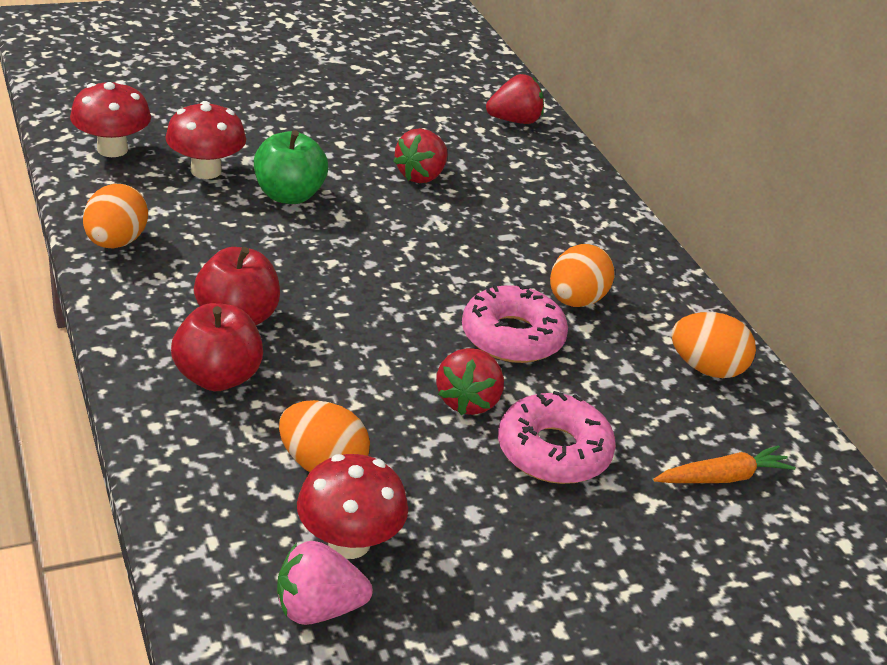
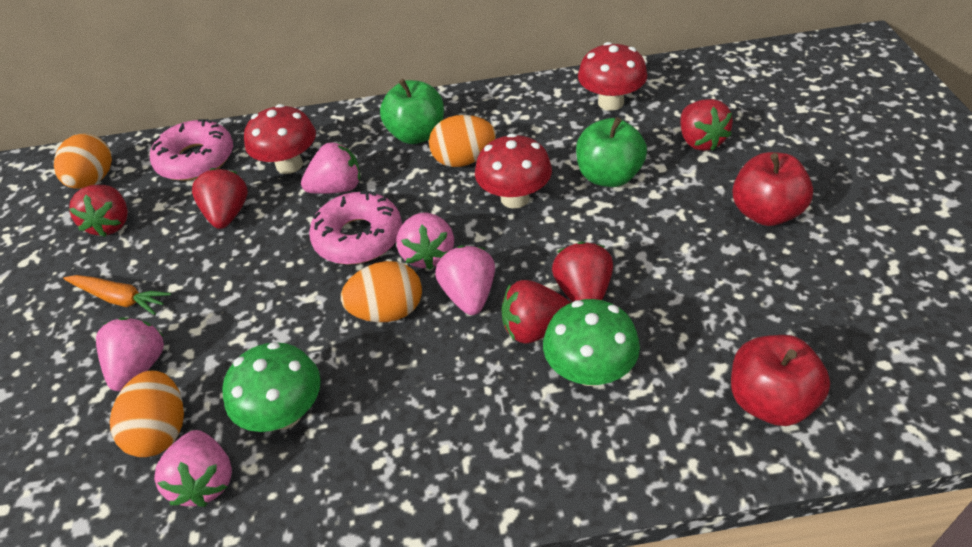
green apple: 1 -> 2
green mushroom: 0 -> 2
pink strawberry: 1 -> 5
red strawberry: 3 -> 5

